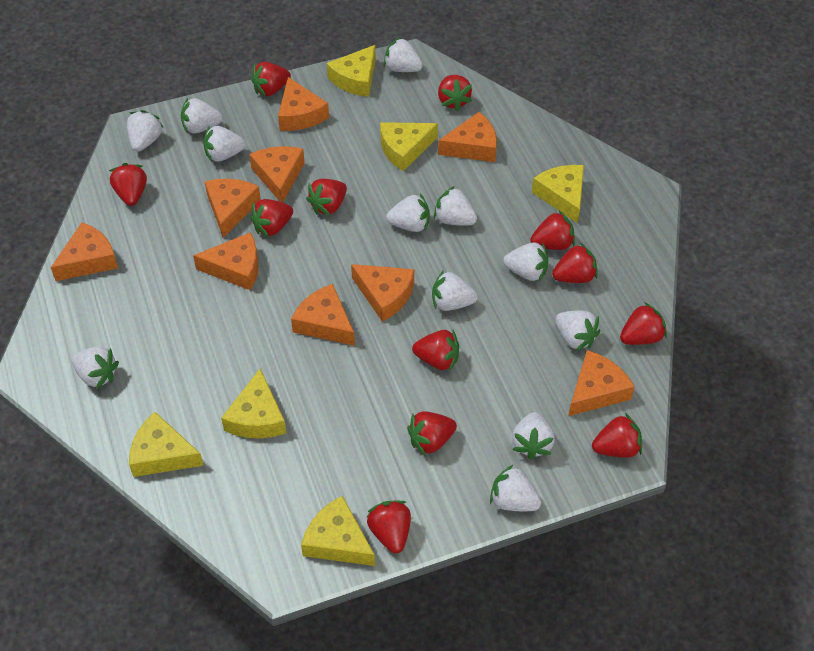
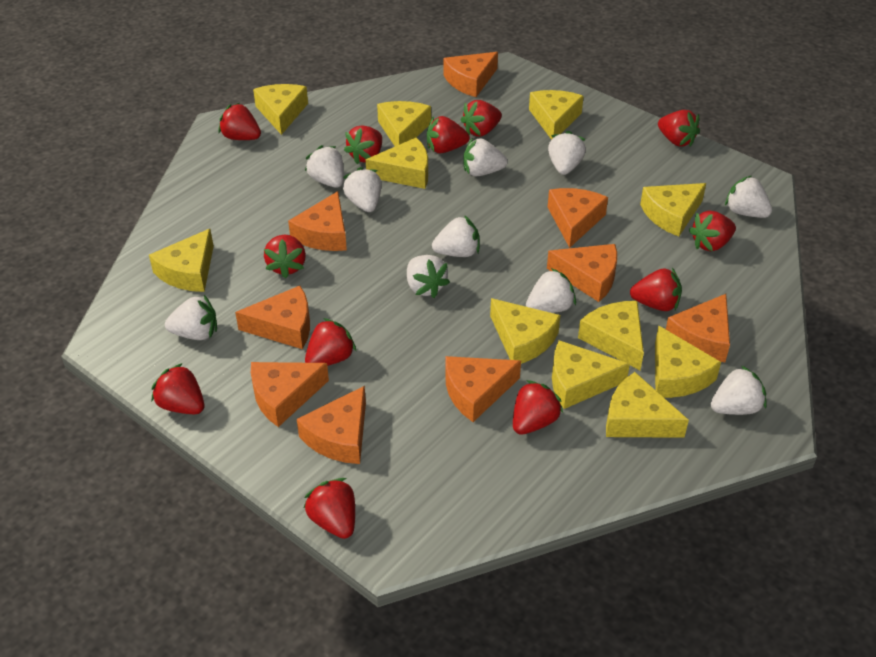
white strawberry: 12 -> 10
yellow cheese: 6 -> 11

